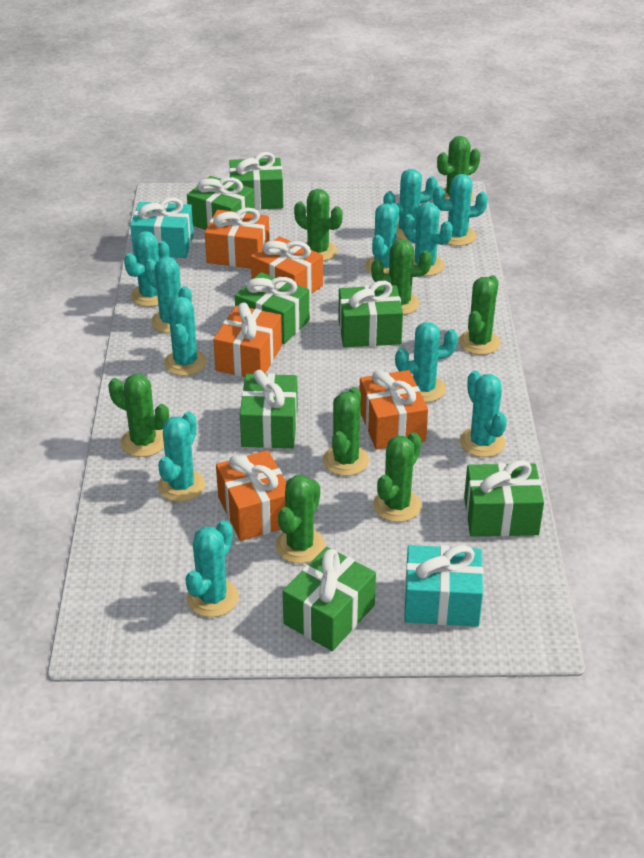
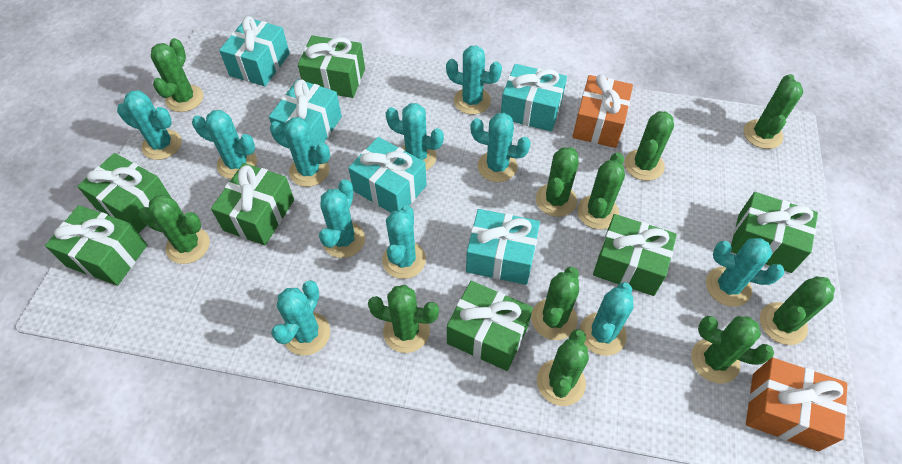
green cactus: 8 -> 11
orange gift: 5 -> 2
turquoise gift: 2 -> 5

